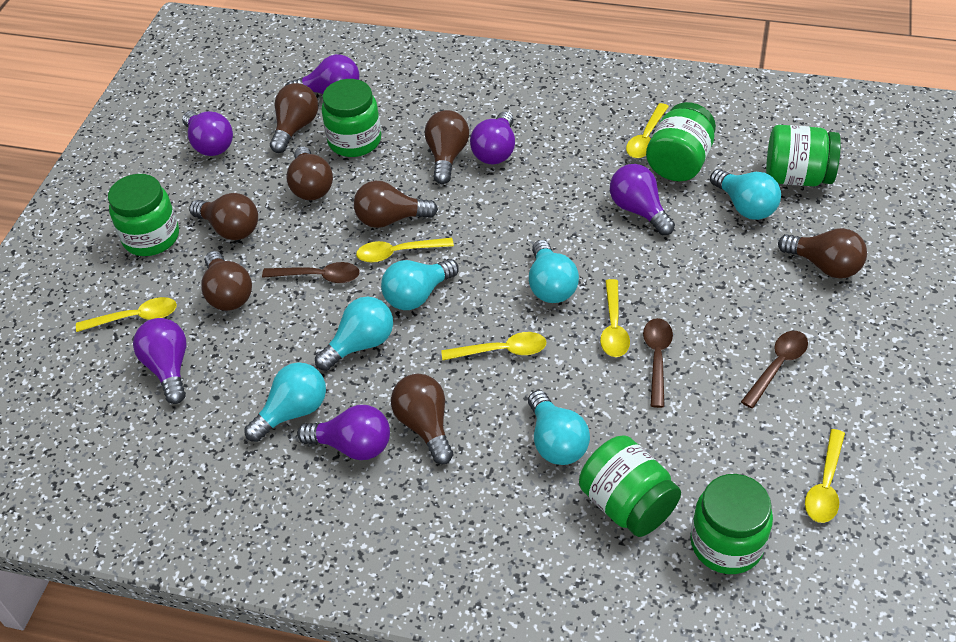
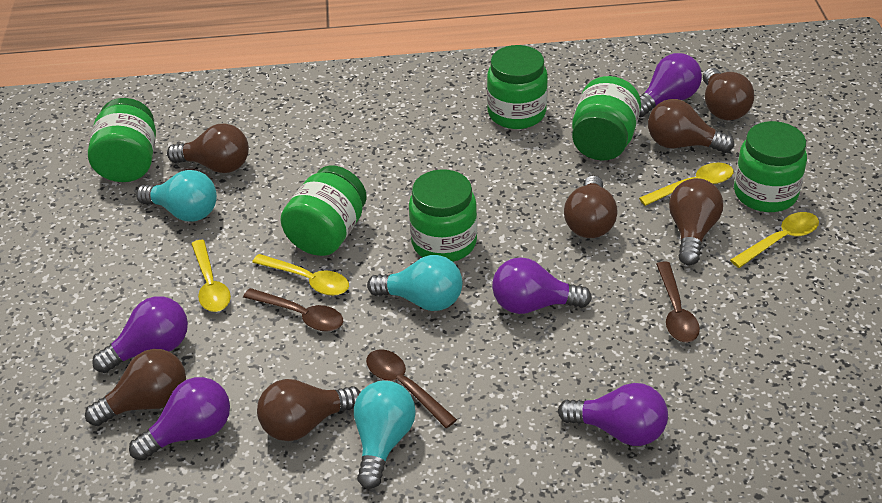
brown light bulb: 8 -> 7
purple light bulb: 6 -> 5
turquoise light bulb: 6 -> 3
yellow spoon: 6 -> 4

